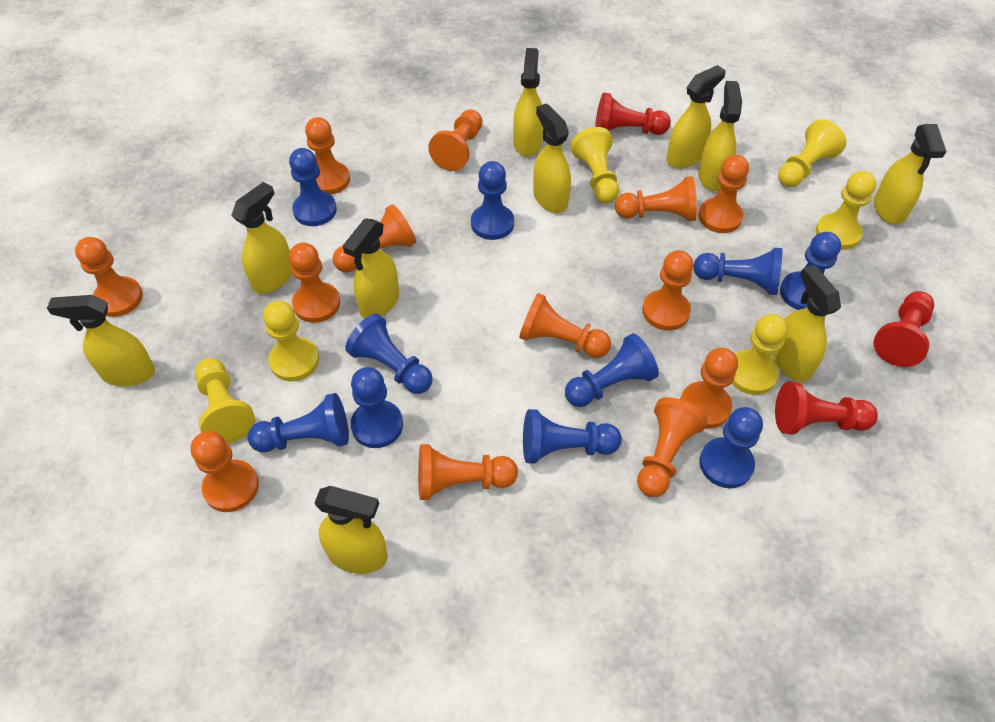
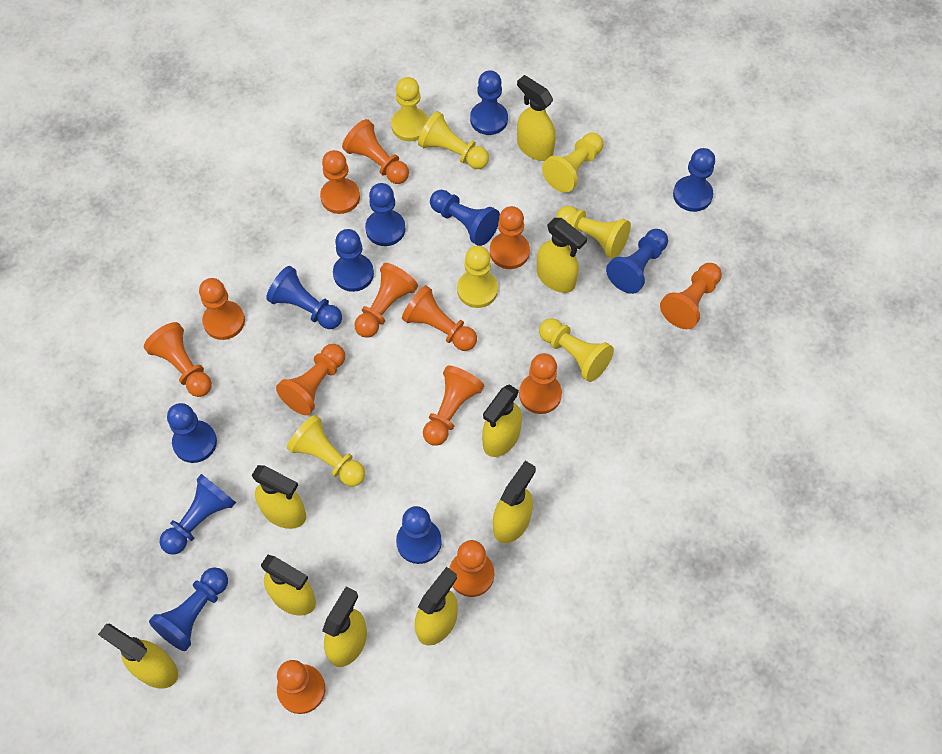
blue pawn: 10 -> 11
red pawn: 3 -> 0
yellow pawn: 6 -> 7
yellow spray bottle: 10 -> 9

